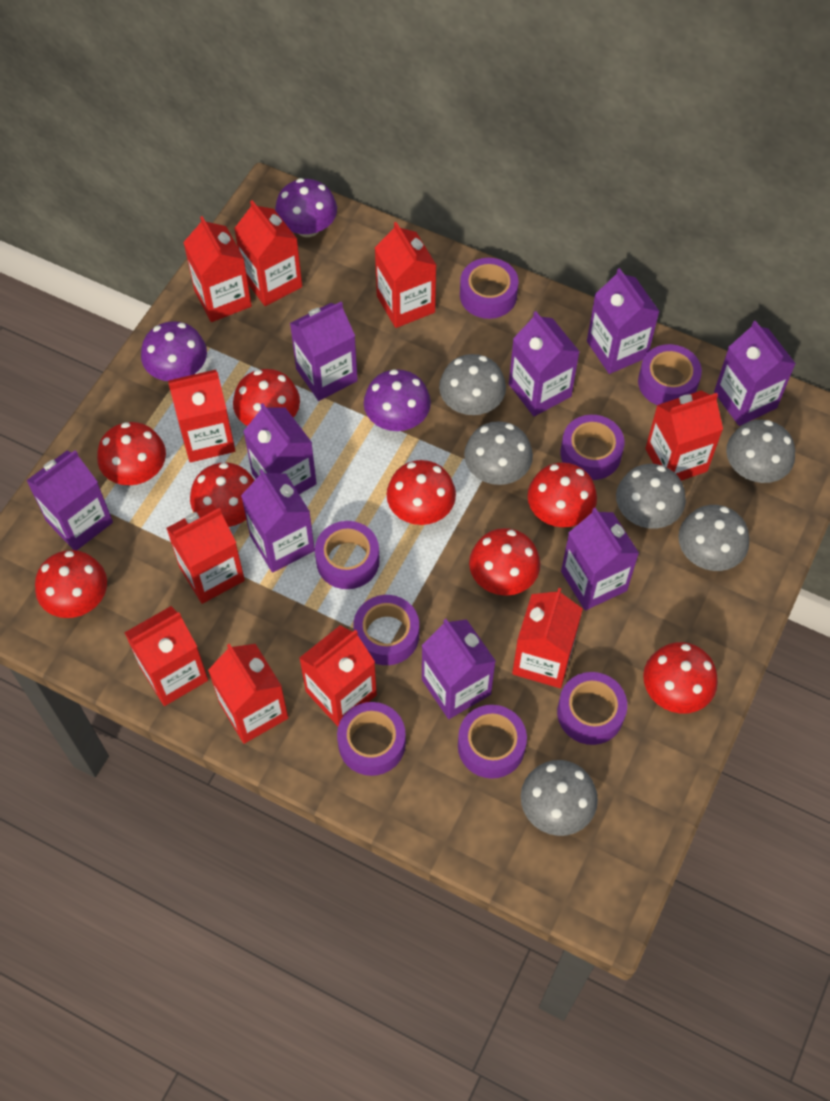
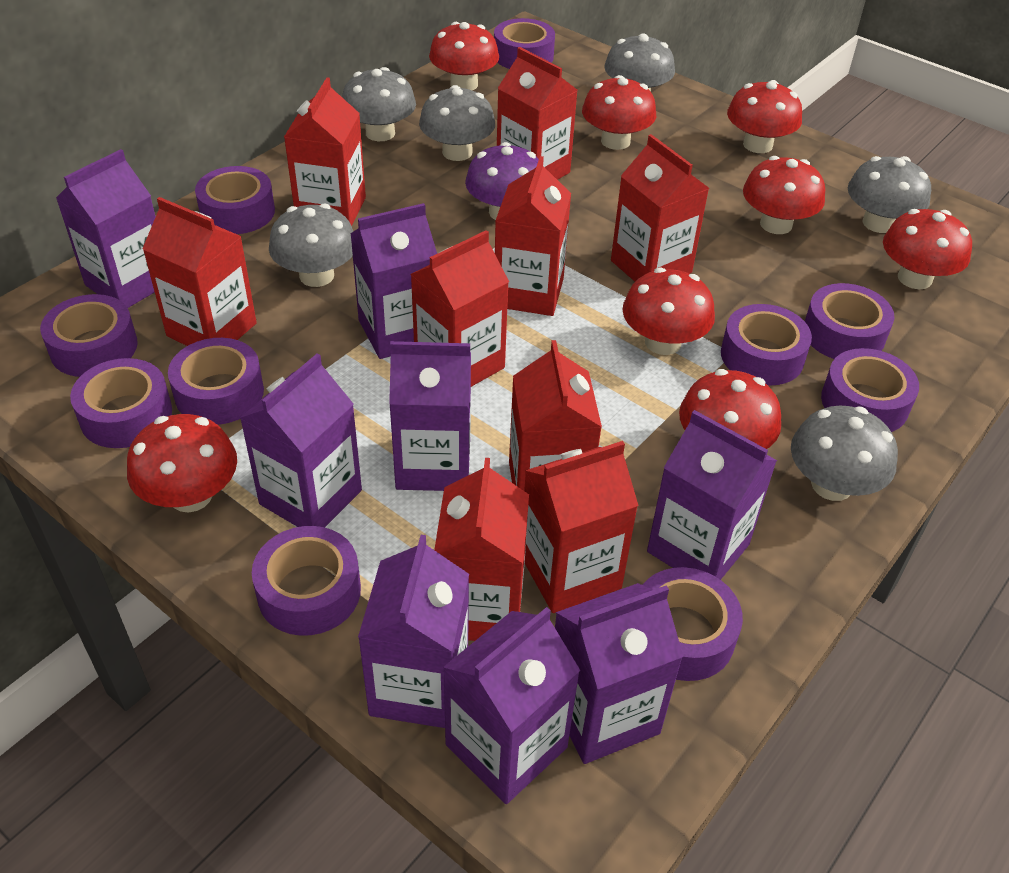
purple carton: 9 -> 8
purple mushroom: 3 -> 1
purple tape: 8 -> 10
red carton: 10 -> 9

